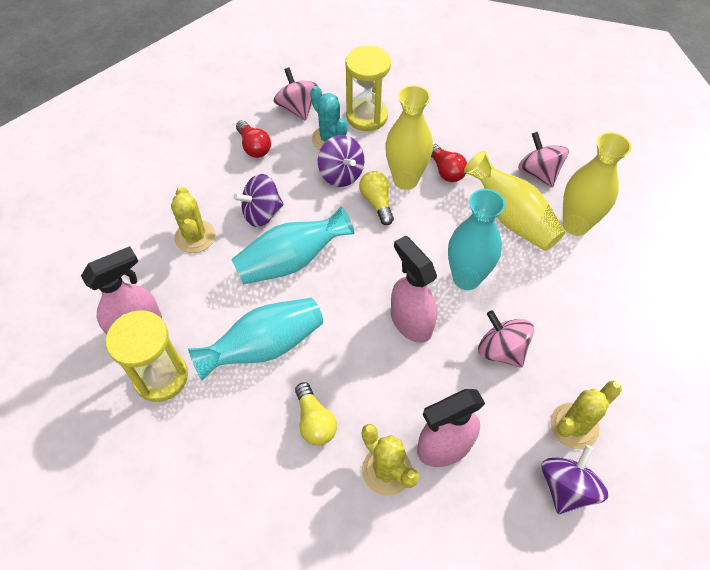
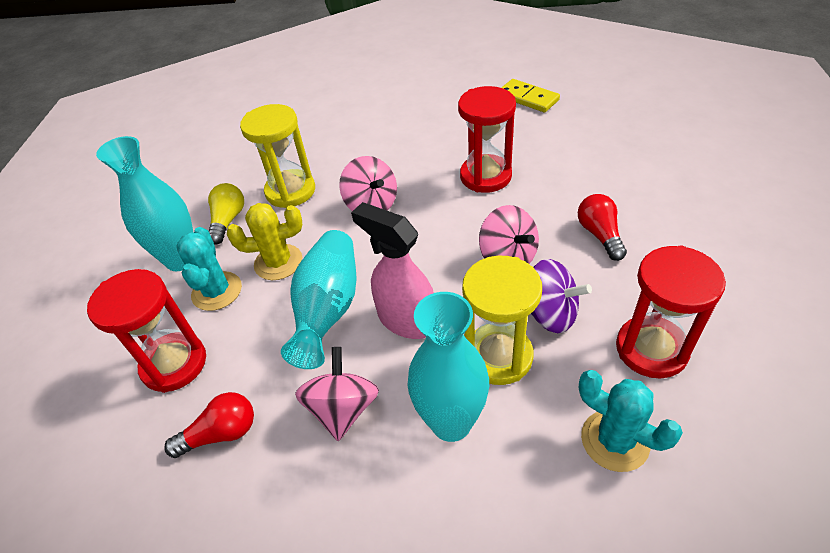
pink spray bottle: 3 -> 1
purple spinning top: 3 -> 1
red hourglass: 0 -> 3
turquoise cactus: 1 -> 2
yellow cactus: 3 -> 1
yellow domino: 0 -> 1
yellow light bulb: 2 -> 1
yellow vase: 3 -> 0

